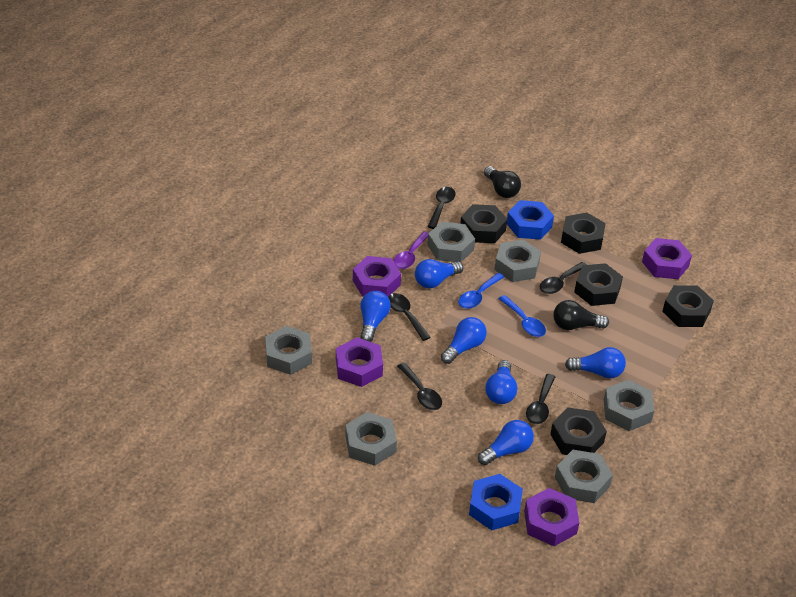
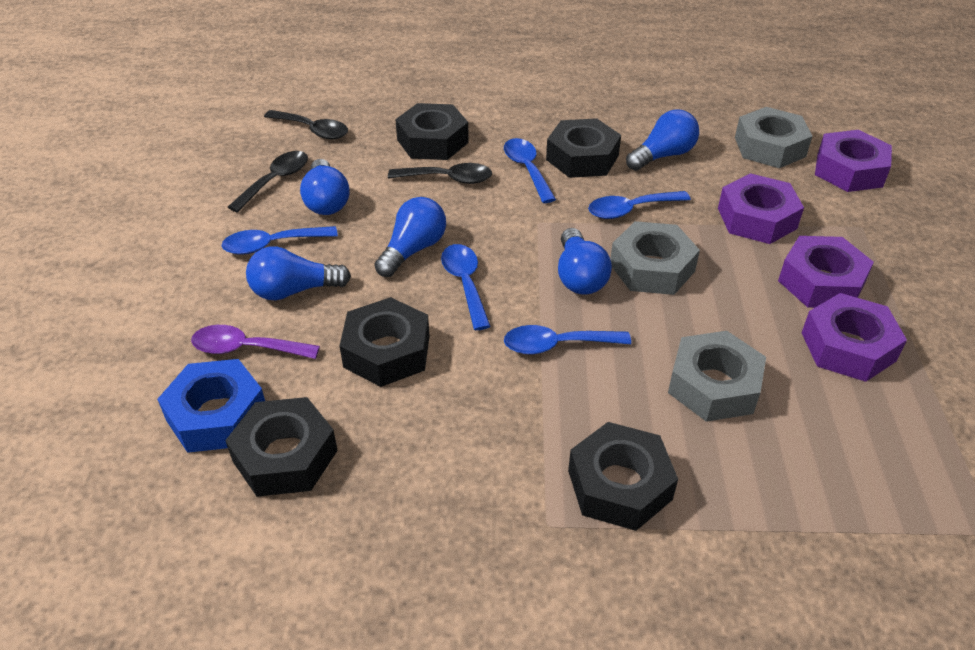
black light bulb: 2 -> 0
black spoon: 5 -> 3
blue light bulb: 6 -> 5
blue nut: 2 -> 1
blue spoon: 2 -> 5
grey nut: 6 -> 3

